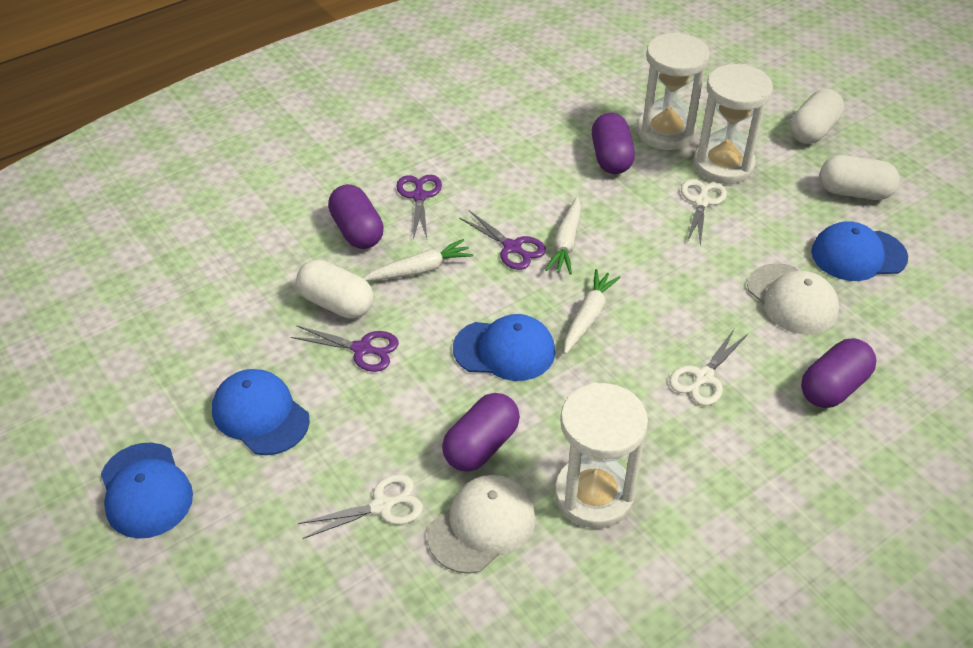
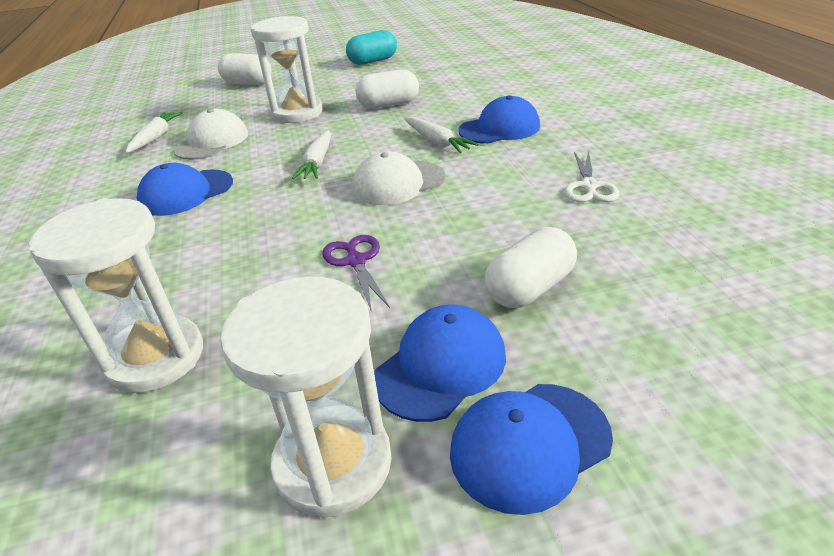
purple capsule: 4 -> 0
purple scissors: 3 -> 1
turquoise capsule: 0 -> 1
white scissors: 3 -> 1

